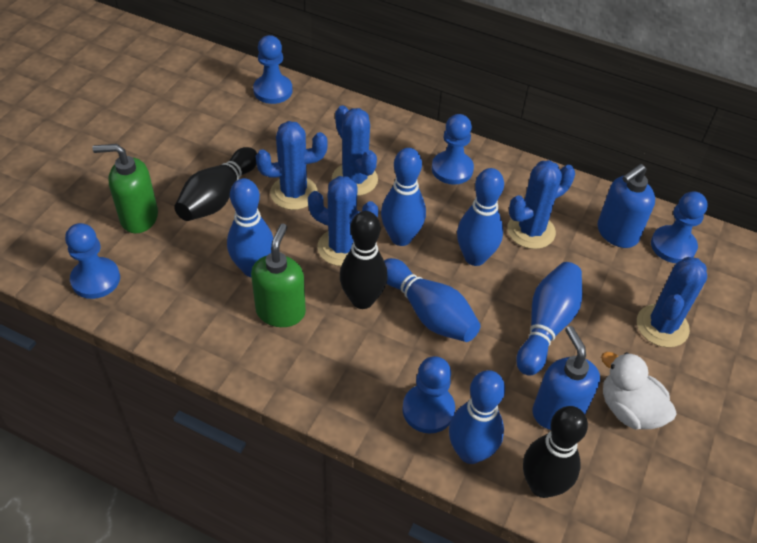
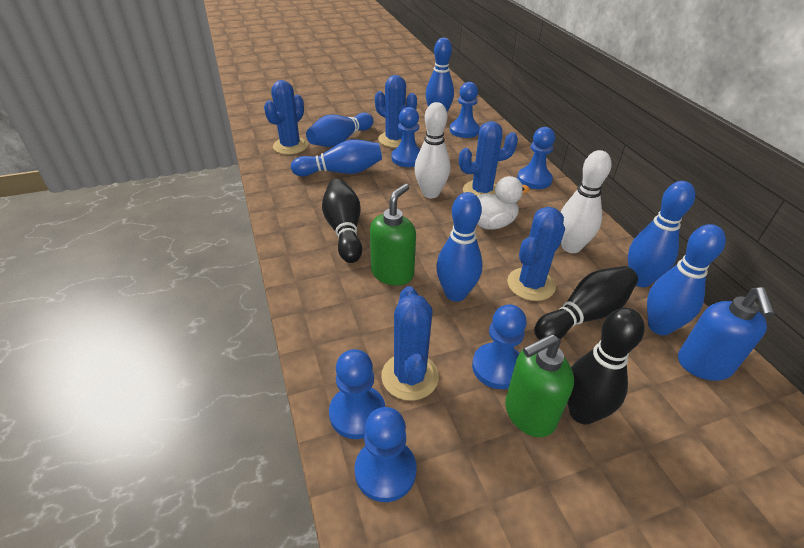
blue pawn: 5 -> 6
blue soap dispenser: 2 -> 1
white bowling pin: 0 -> 2

